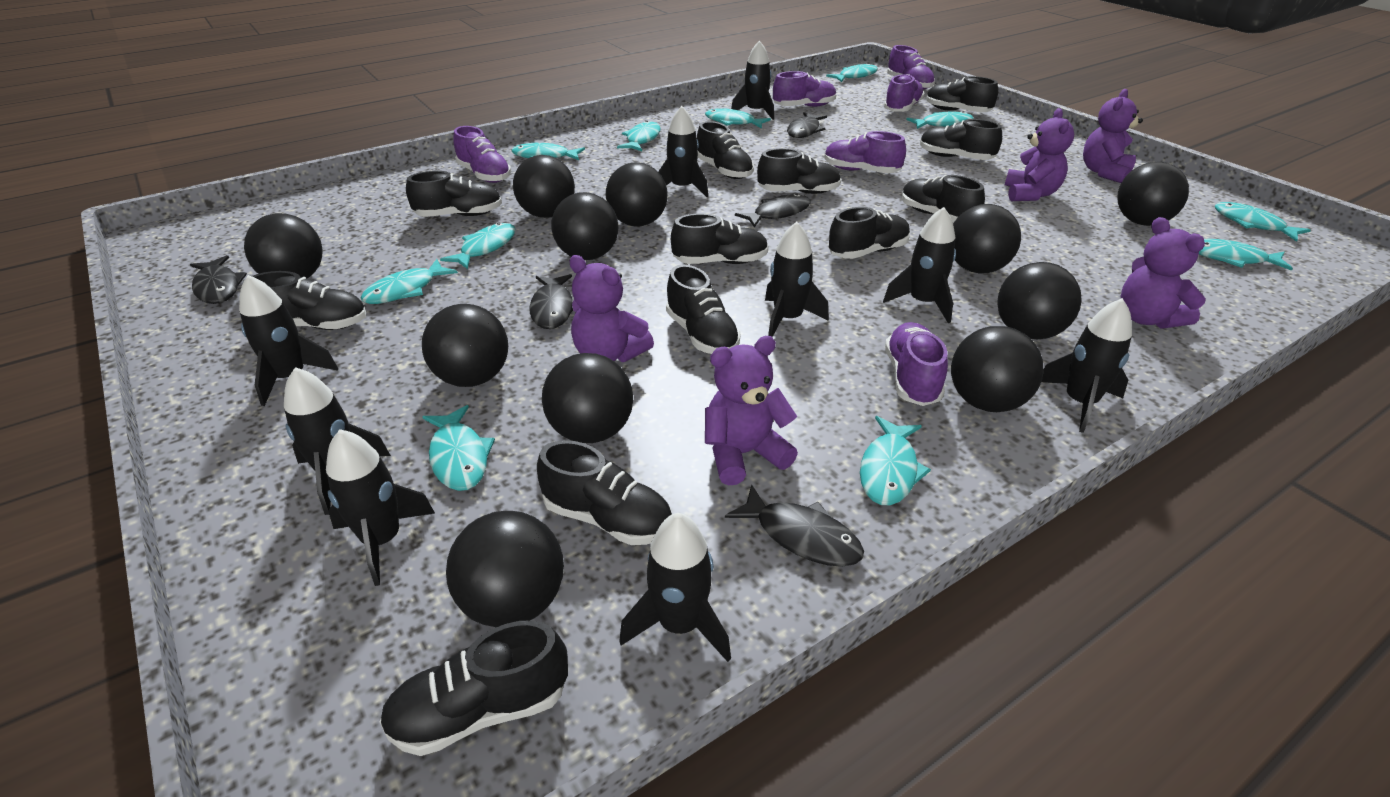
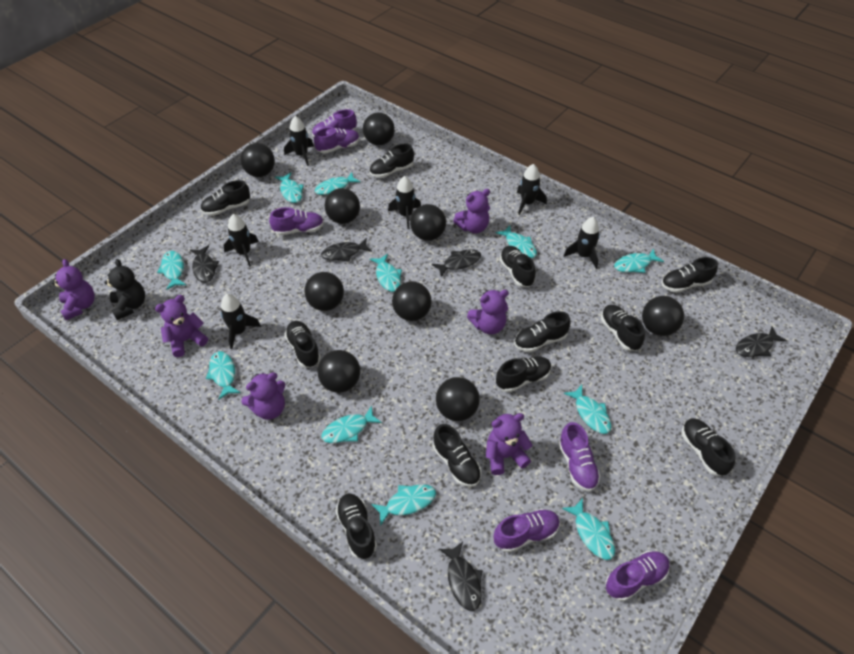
black ball: 11 -> 9
black rocket: 9 -> 6
black shoe: 12 -> 11
black teddy bear: 0 -> 1
purple teddy bear: 5 -> 6

